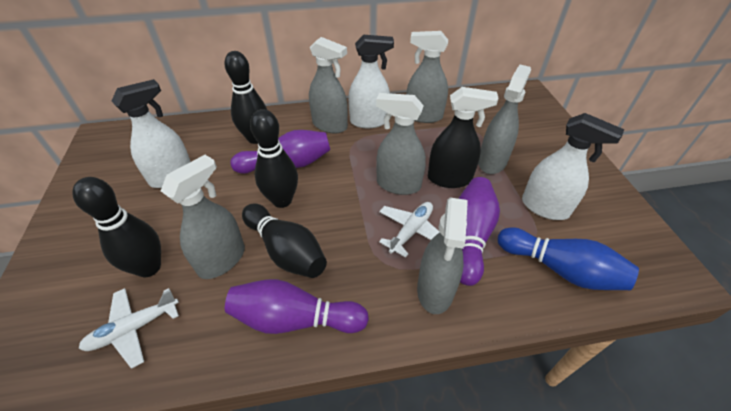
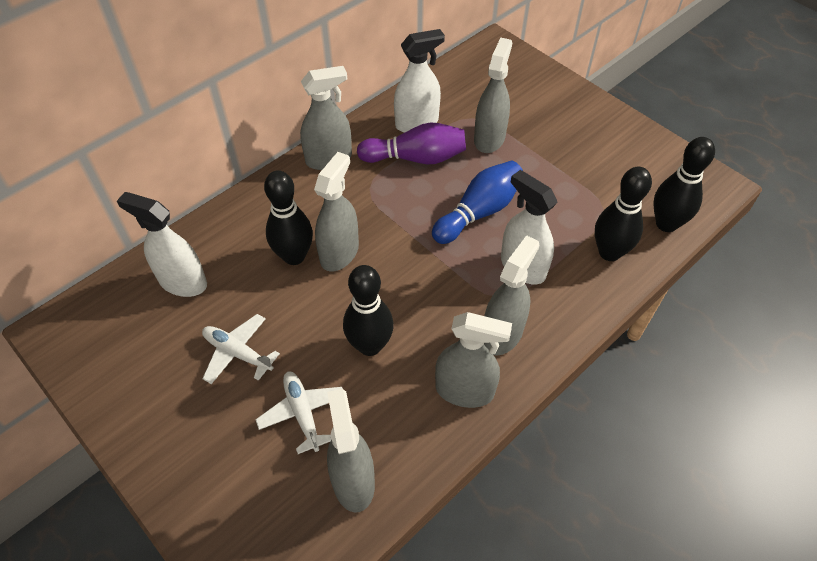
black spray bottle: 1 -> 0
purple bowling pin: 3 -> 1

